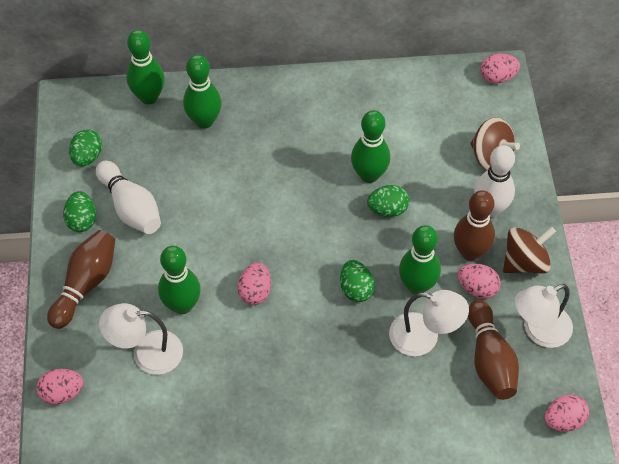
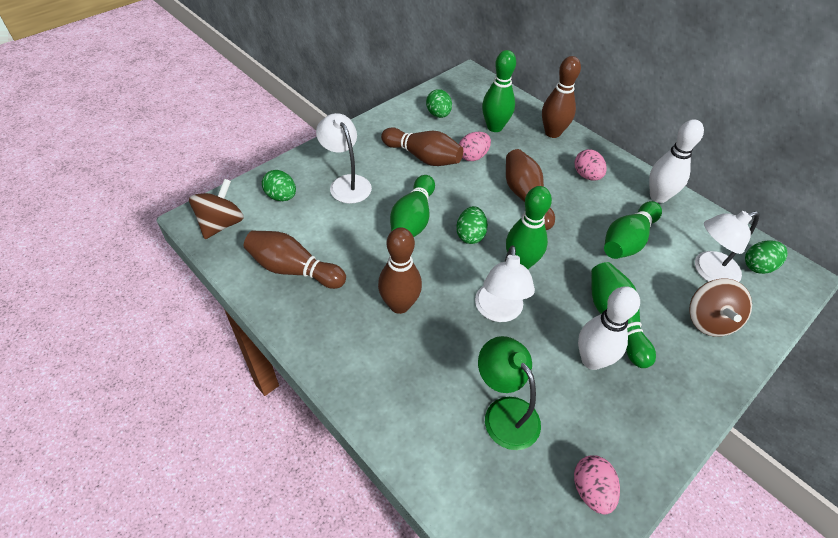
brown bowling pin: 3 -> 5
green lamp: 0 -> 1
pink egg: 5 -> 3

